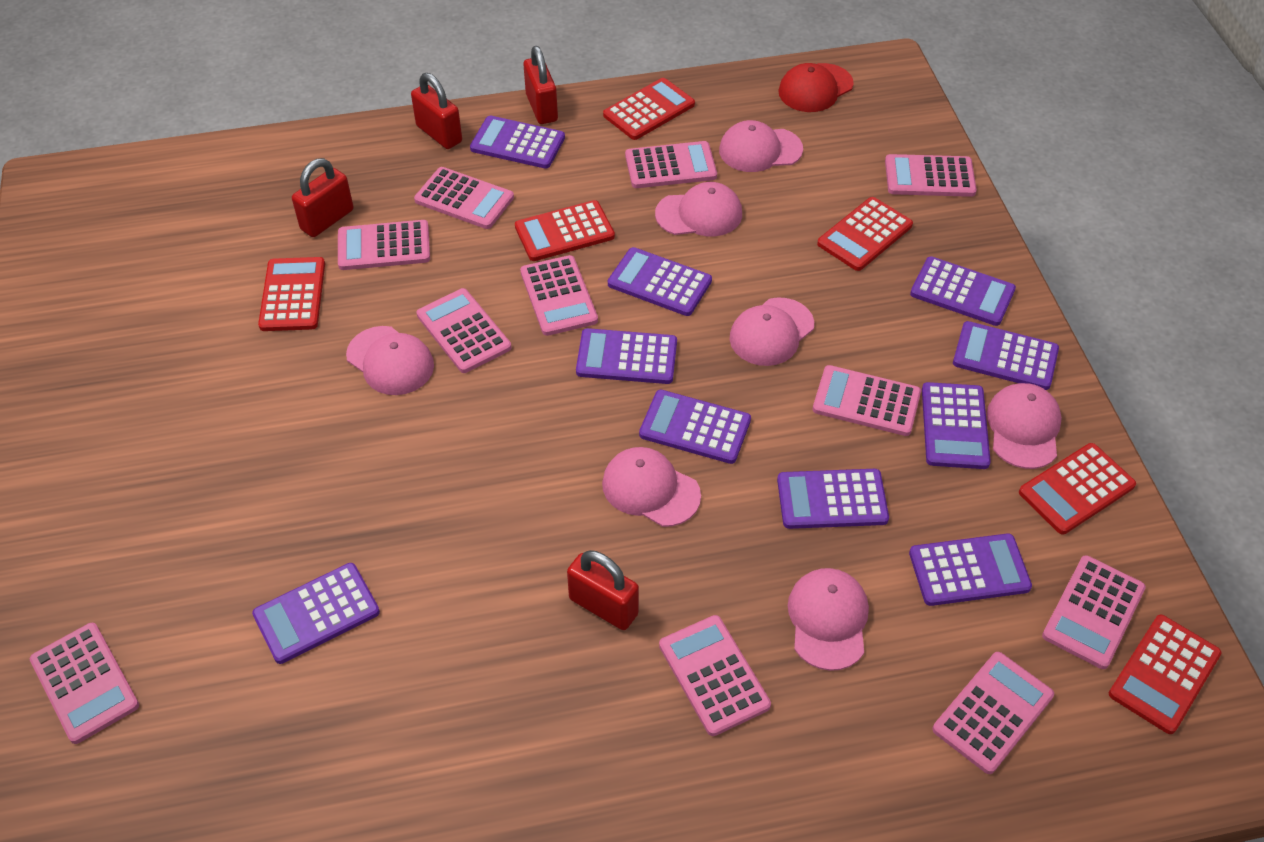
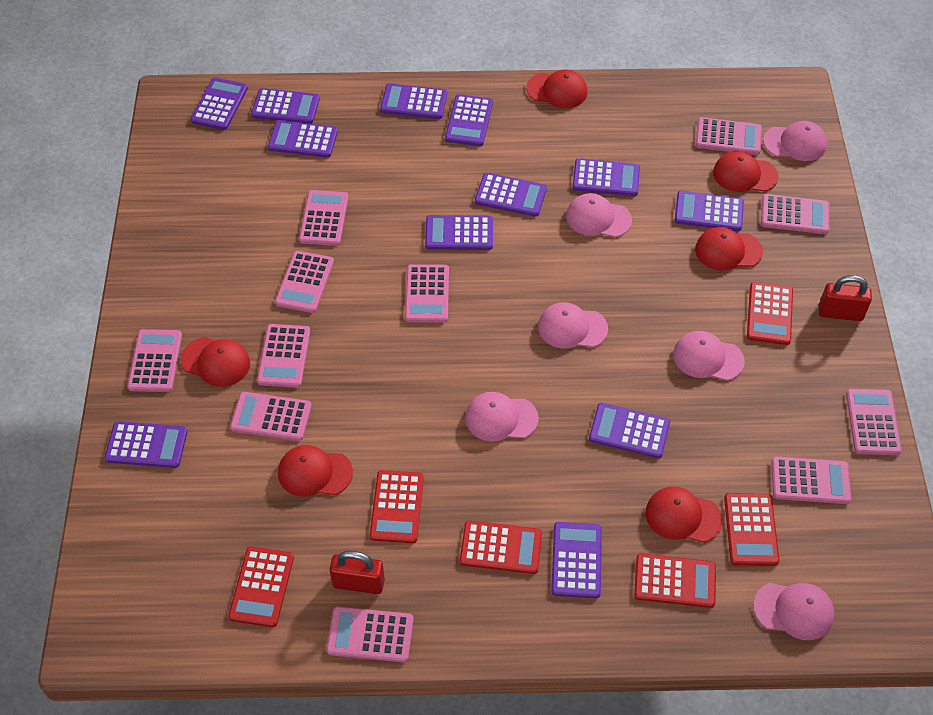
pink cap: 7 -> 6
purple calculator: 10 -> 12
red cap: 1 -> 6
red padlock: 4 -> 2

